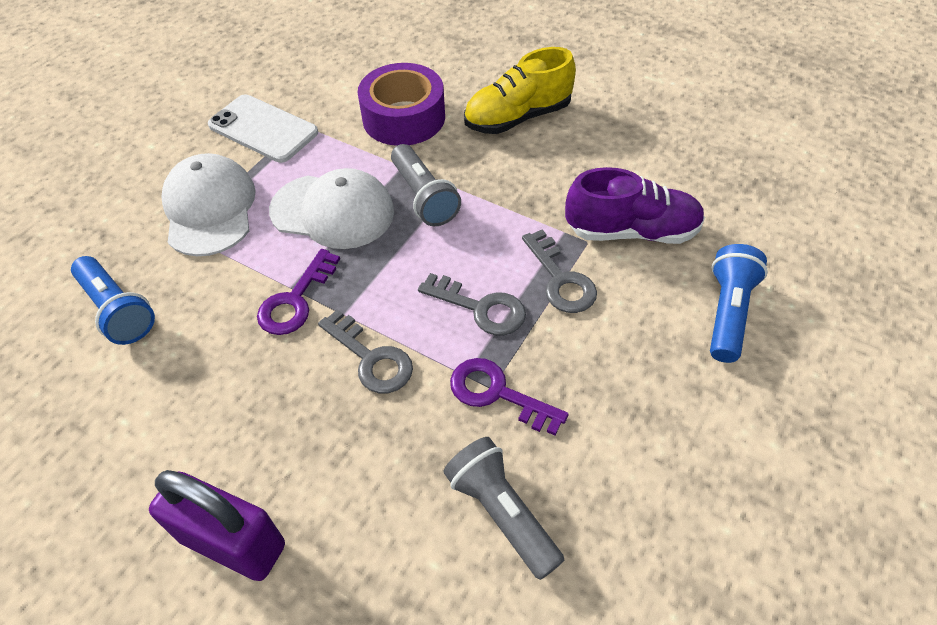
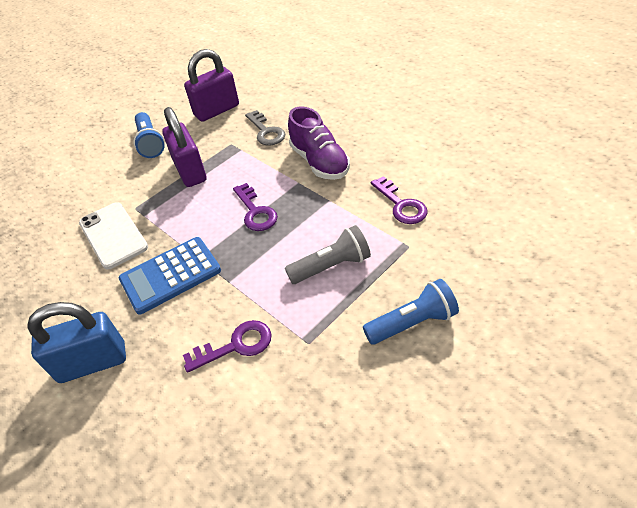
blue calculator: 0 -> 1
blue padlock: 0 -> 1
grey flashlight: 2 -> 1
grey key: 3 -> 1
purple key: 2 -> 3
purple padlock: 1 -> 2
purple tape: 1 -> 0
white cap: 2 -> 0
yellow shoe: 1 -> 0

